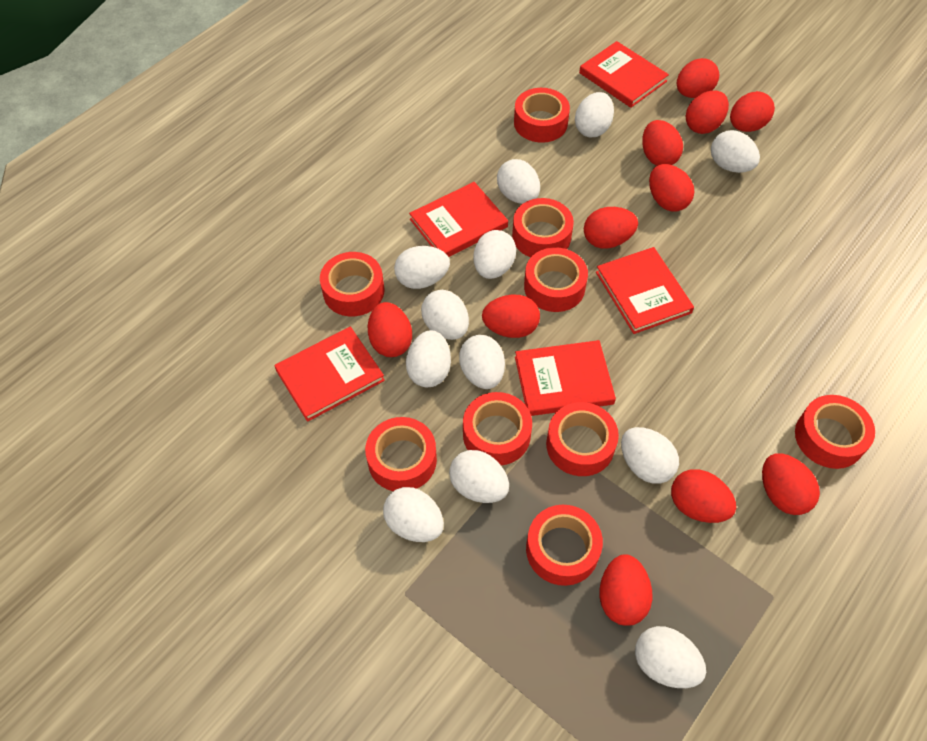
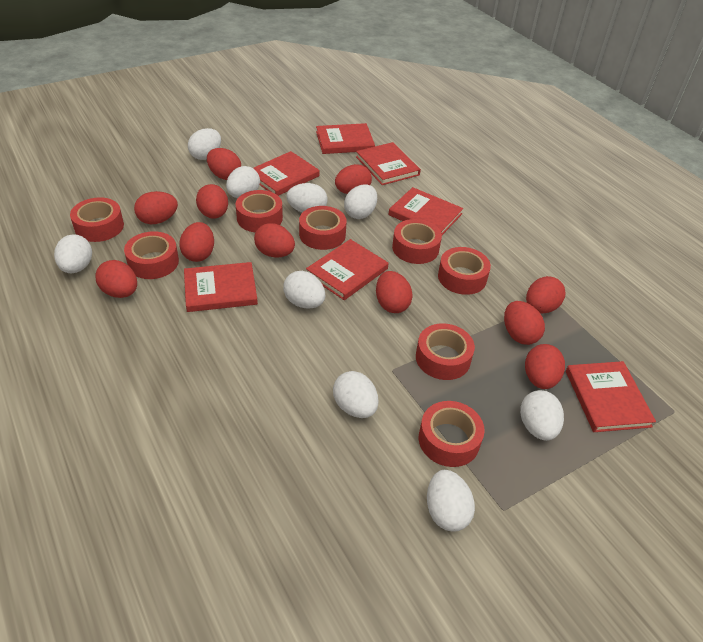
red book: 5 -> 7
red tape: 9 -> 8
white egg: 12 -> 9

